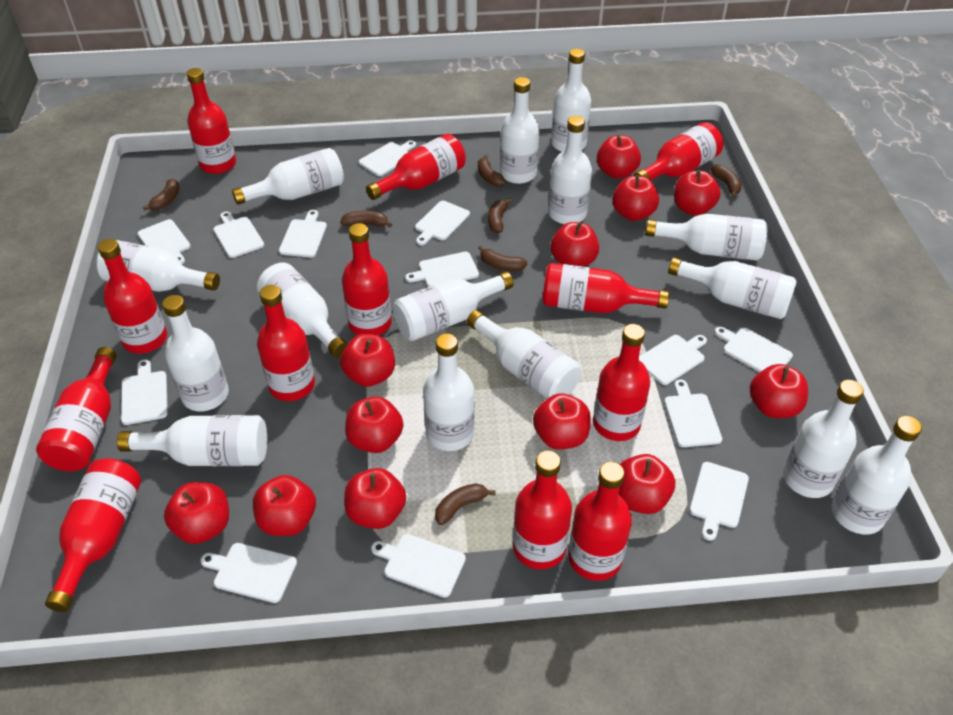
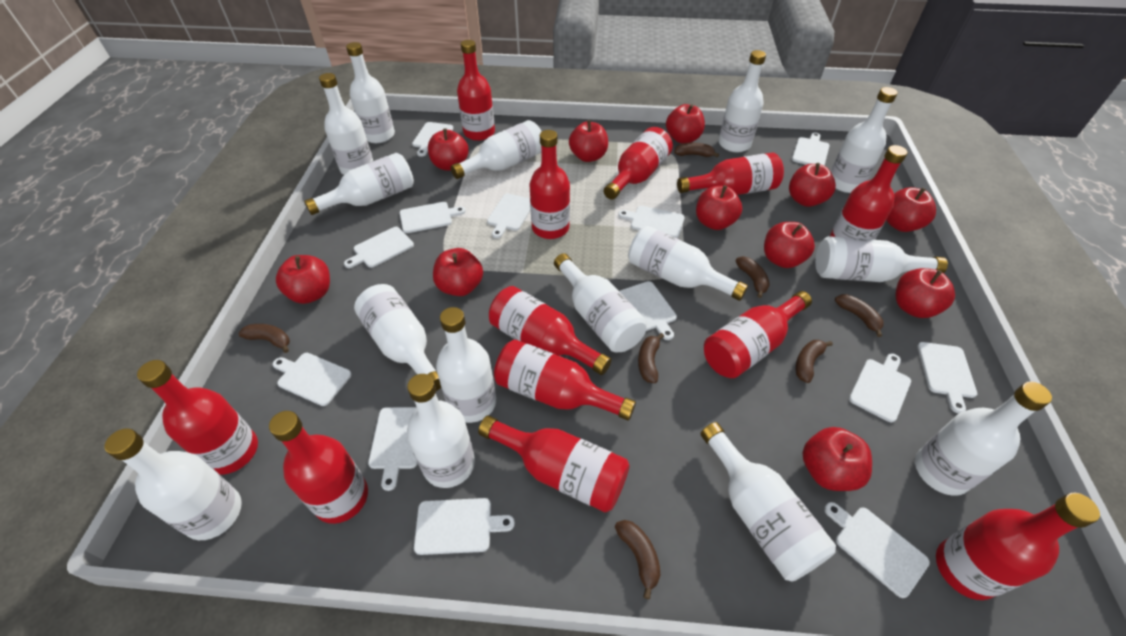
red apple: 12 -> 11

